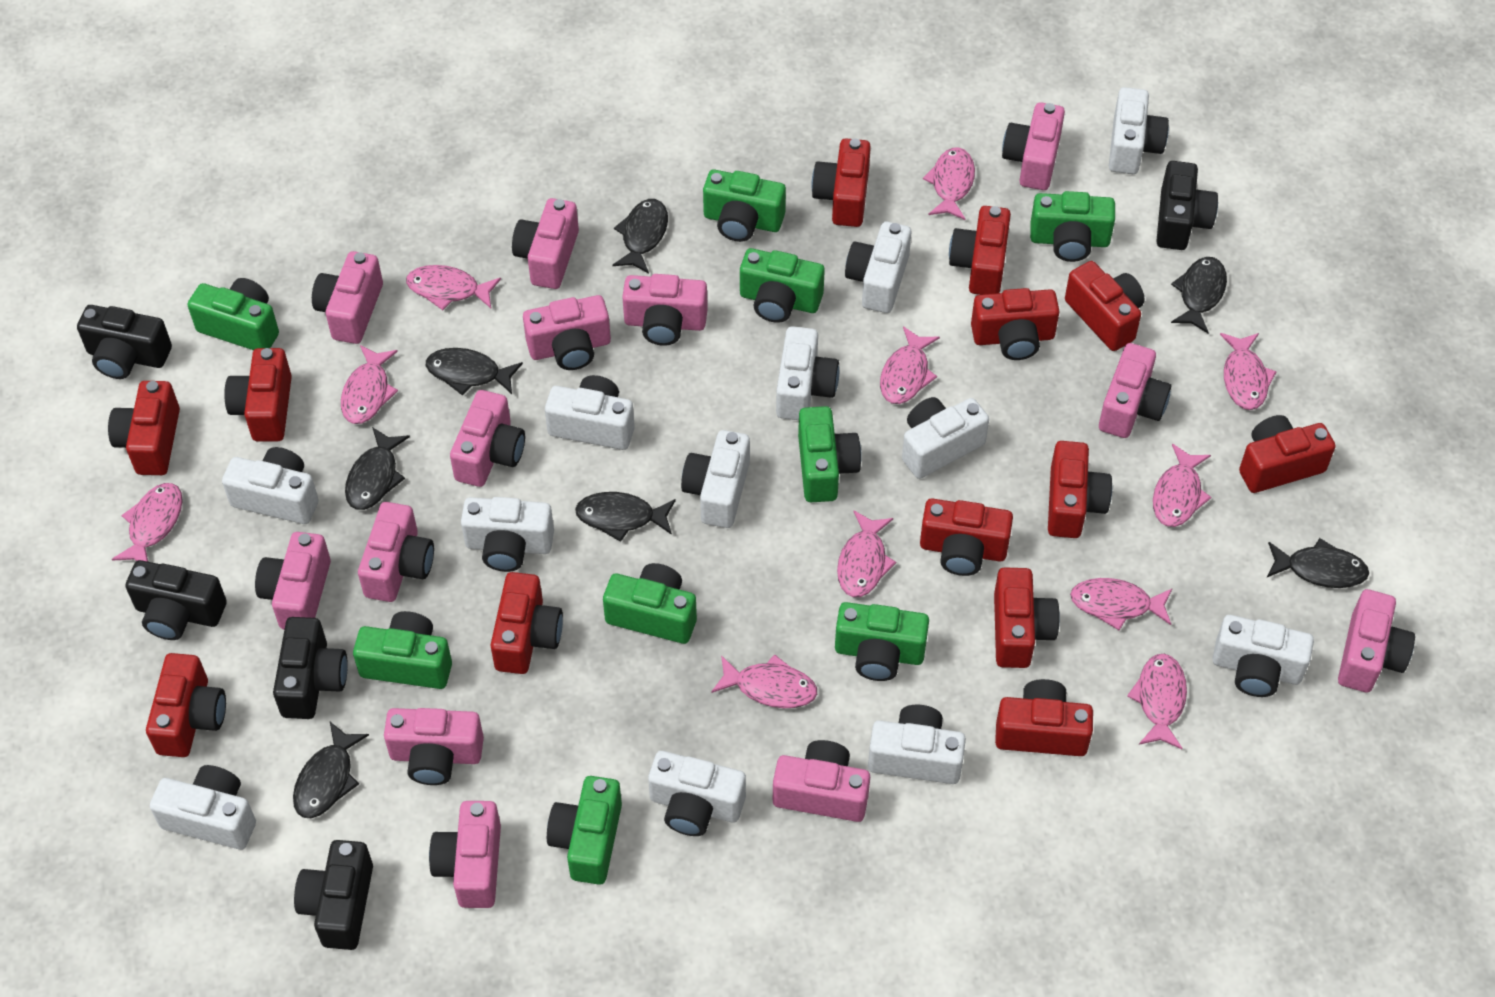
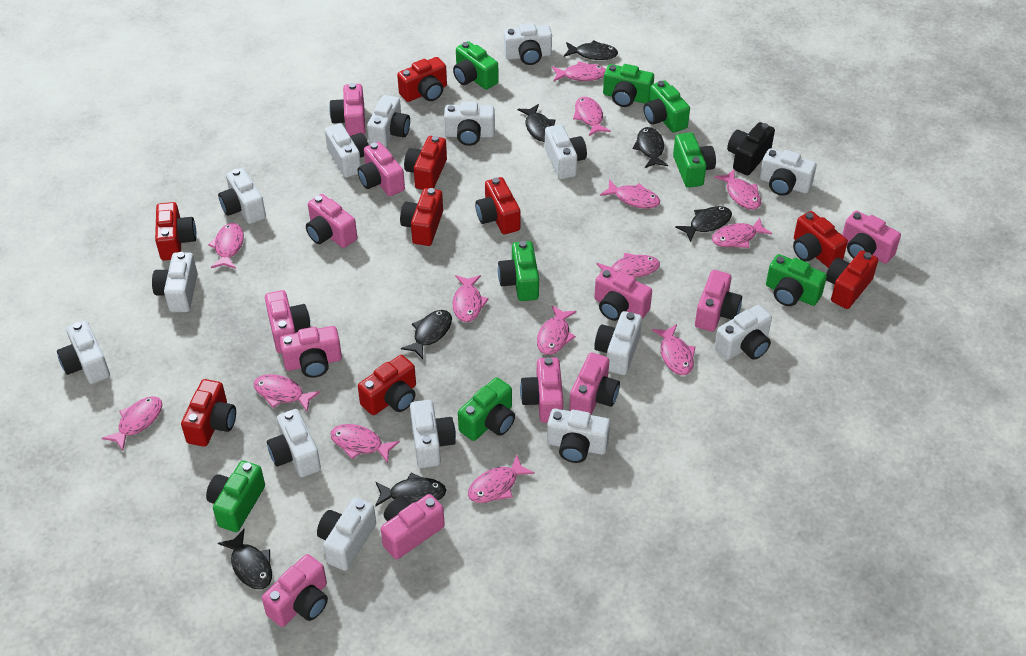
black camera: 5 -> 1
green camera: 9 -> 8
pink camera: 13 -> 12
pink fish: 11 -> 14
red camera: 13 -> 9
white camera: 12 -> 15

